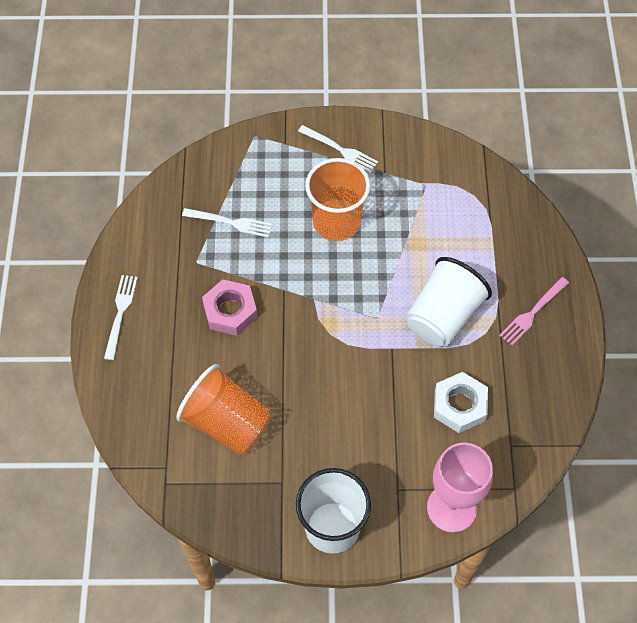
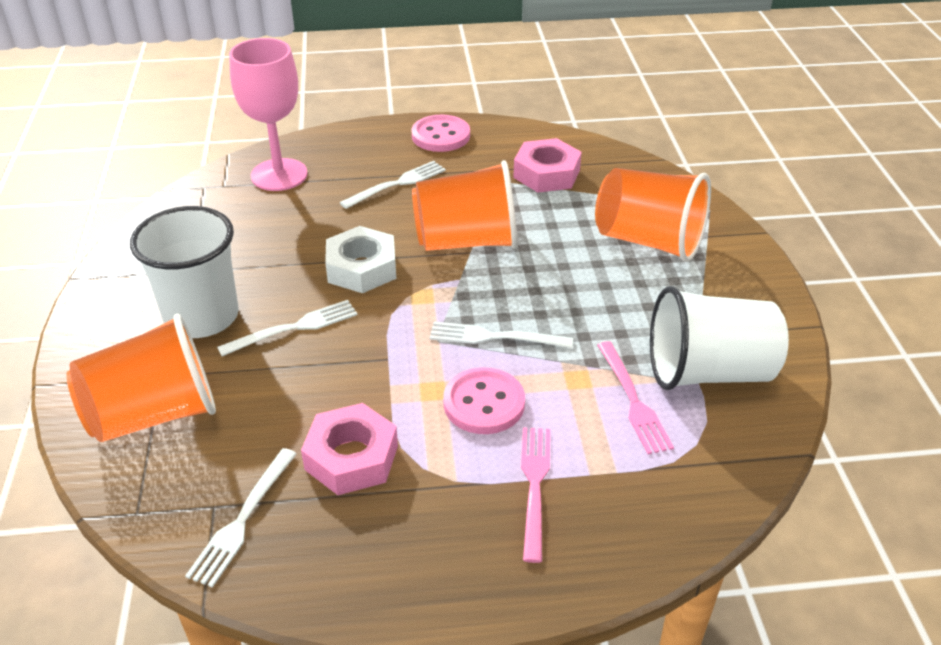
orange cup: 2 -> 3
pink button: 0 -> 2
pink fork: 1 -> 2
pink nut: 1 -> 2
white fork: 3 -> 4

